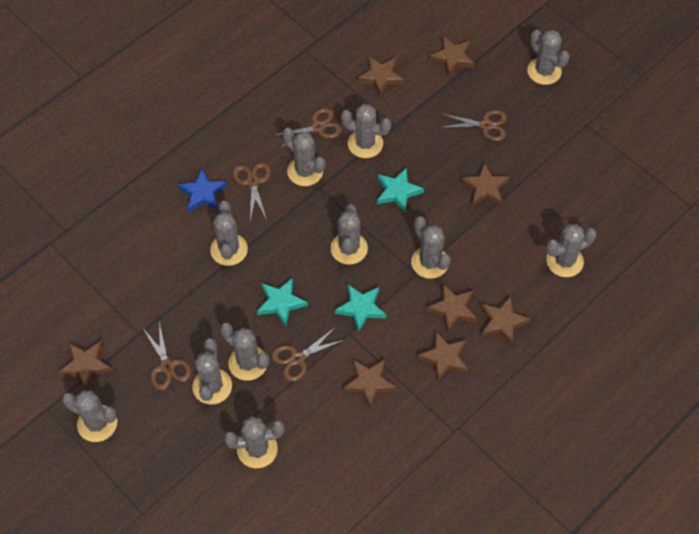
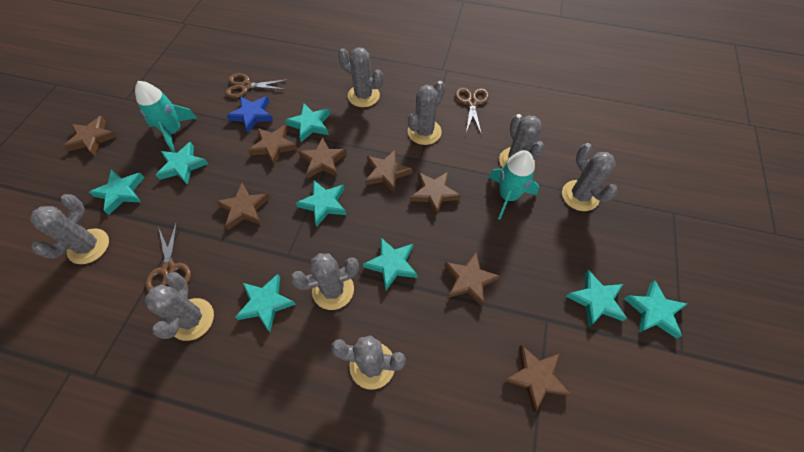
brown scissors: 5 -> 3
grey cactus: 11 -> 8
turquoise rocket: 0 -> 2
turquoise star: 3 -> 8

